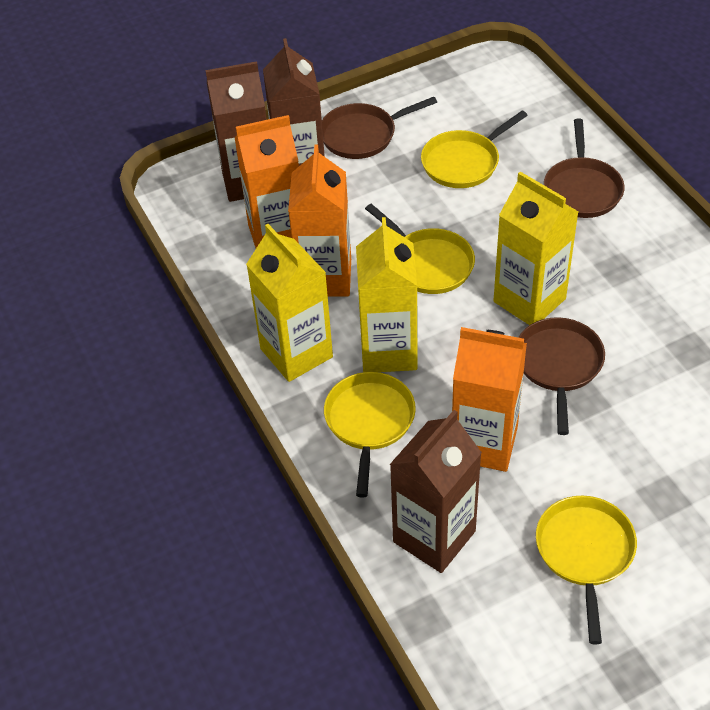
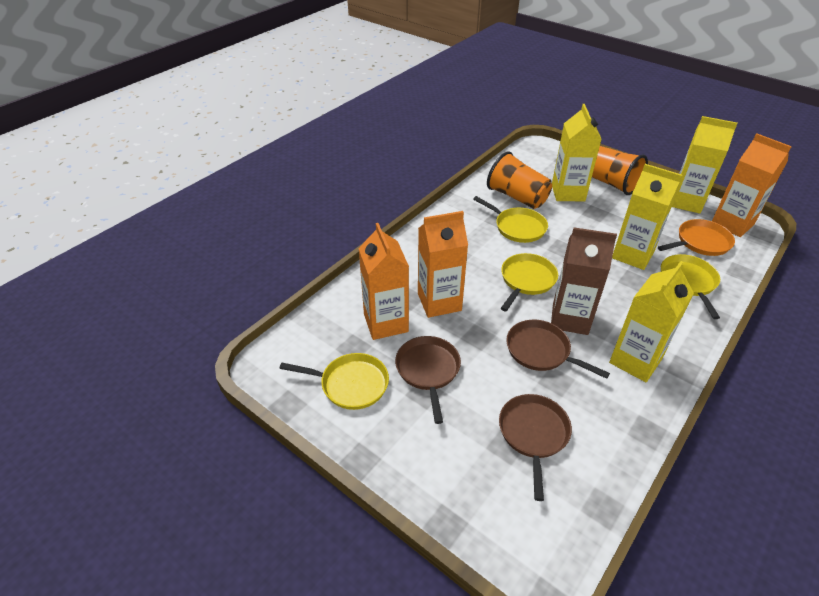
brown carton: 3 -> 1
orange cup: 0 -> 2
orange pan: 0 -> 1
yellow carton: 3 -> 4

